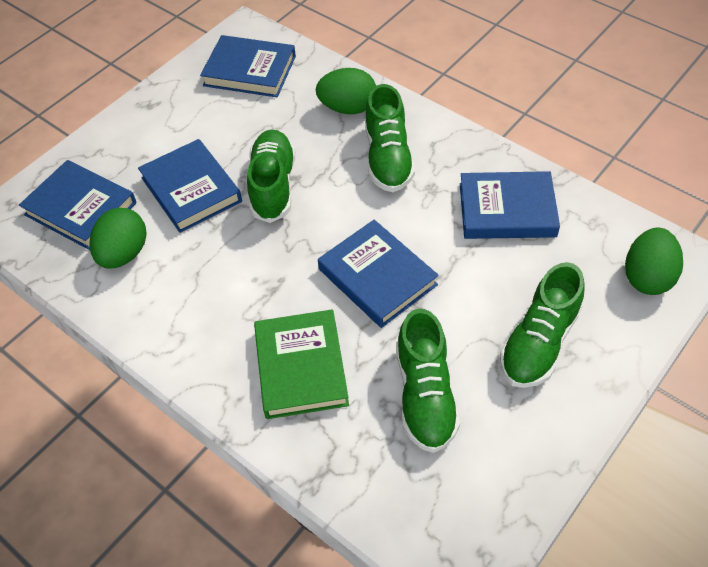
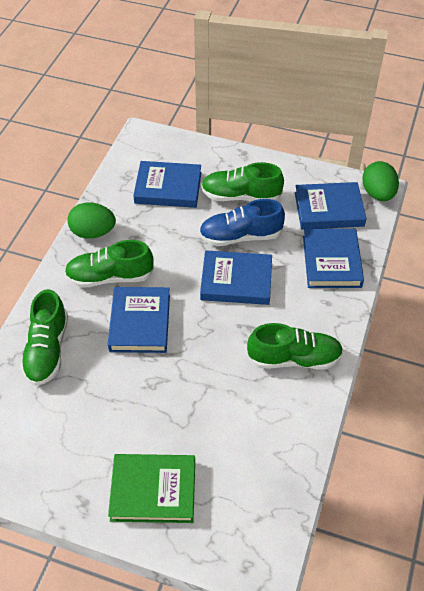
blue shoe: 0 -> 1
green egg: 3 -> 2

